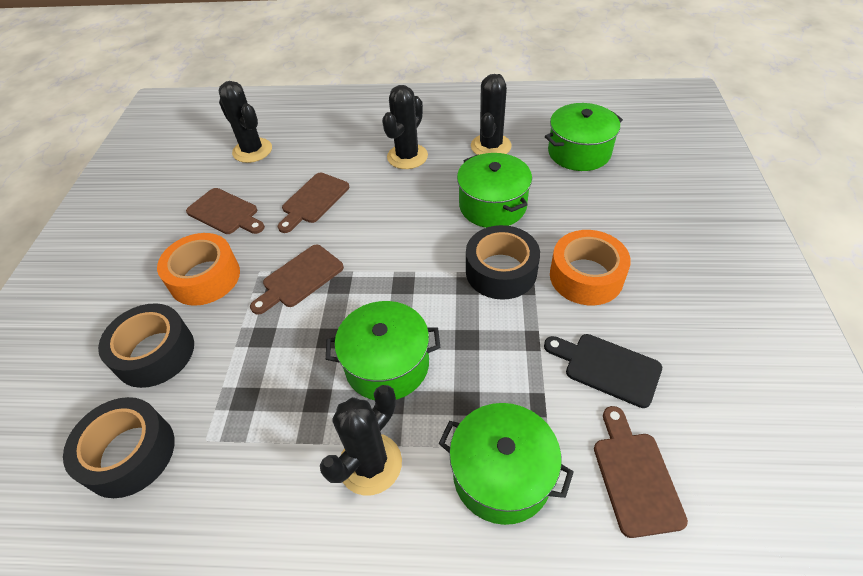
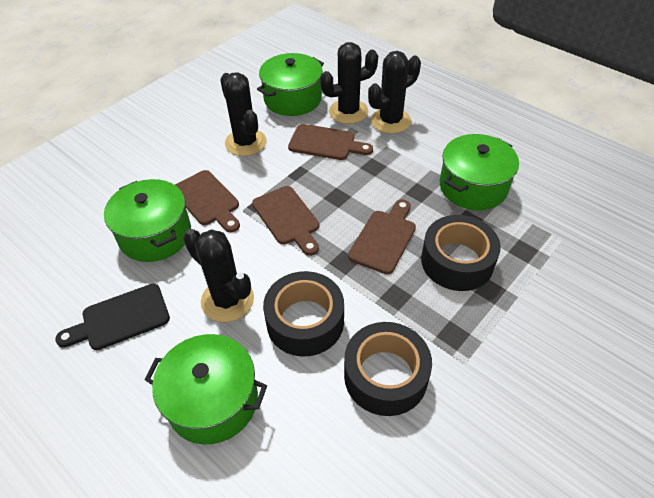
orange tape: 2 -> 0

